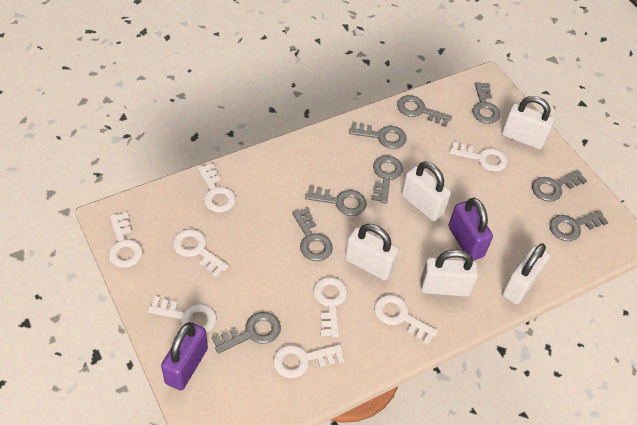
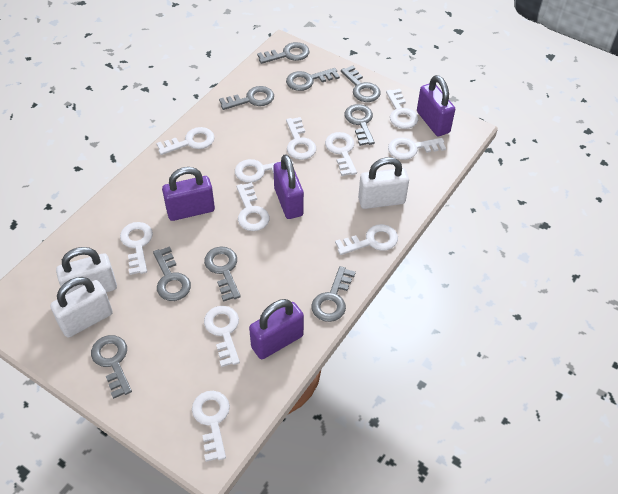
purple padlock: 2 -> 4
white key: 8 -> 11
white padlock: 5 -> 3

